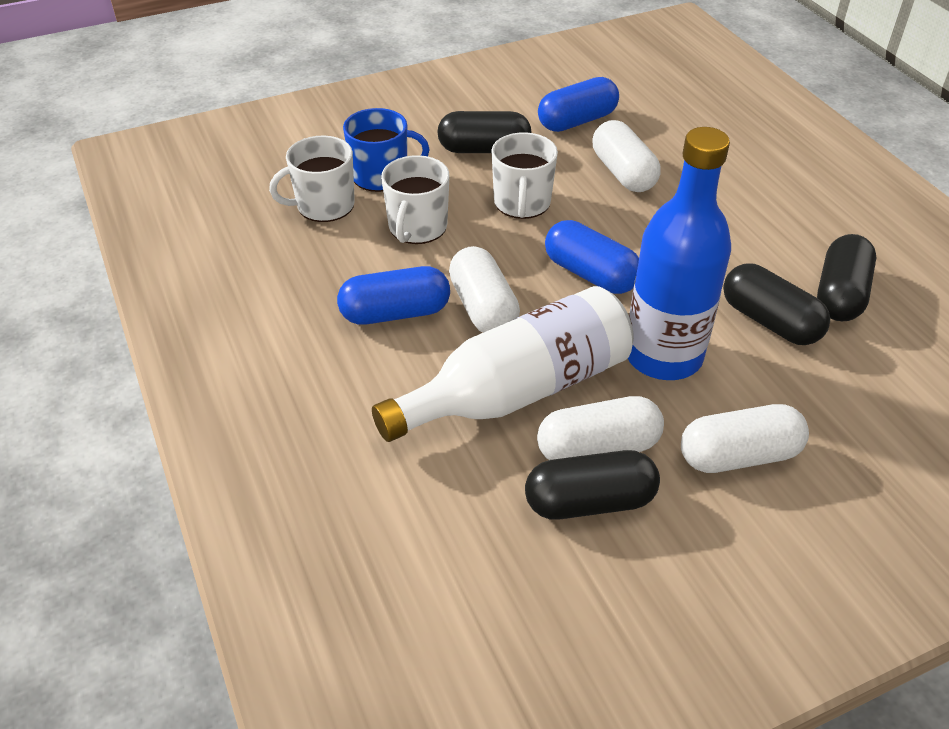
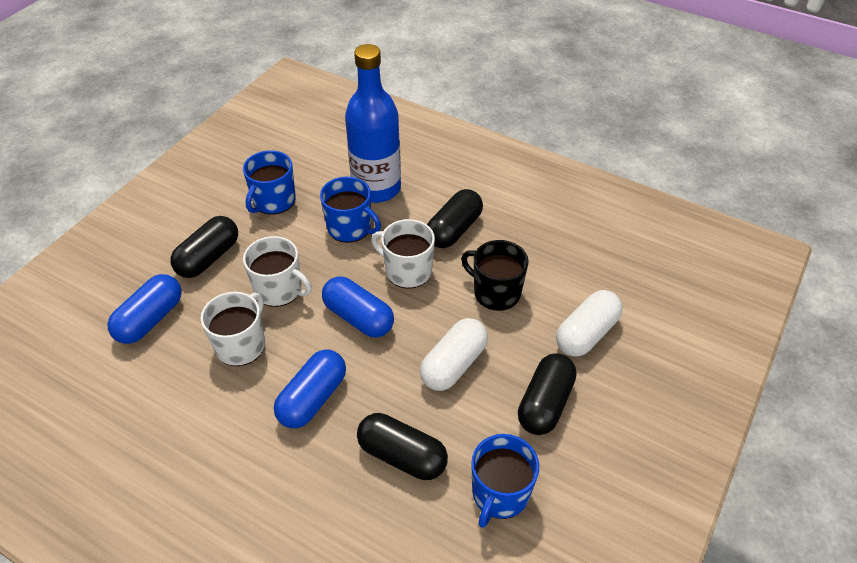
black mug: 0 -> 1
blue mug: 1 -> 3
white bottle: 1 -> 0
white capsule: 4 -> 2

